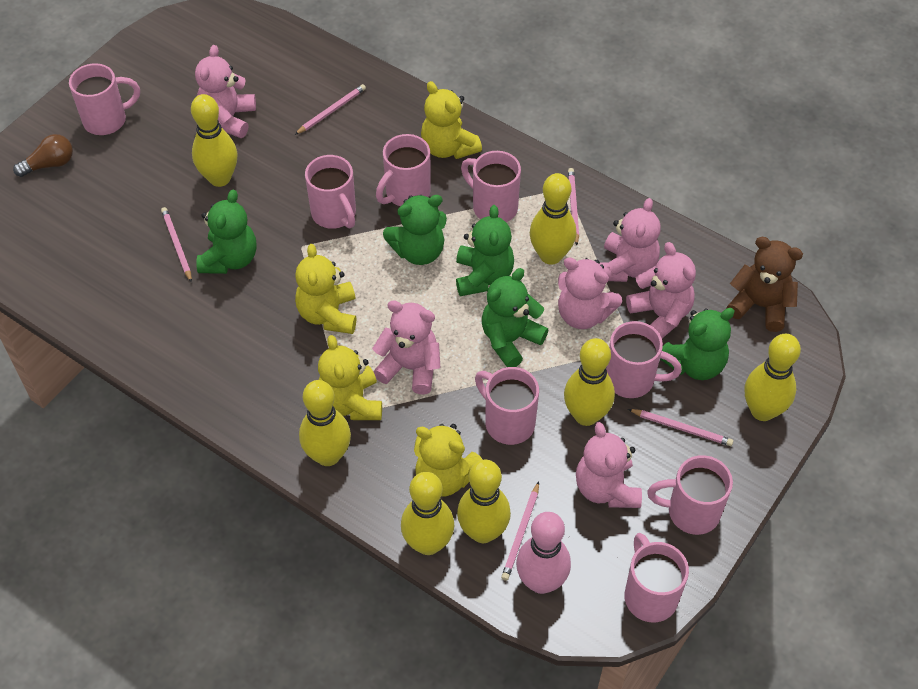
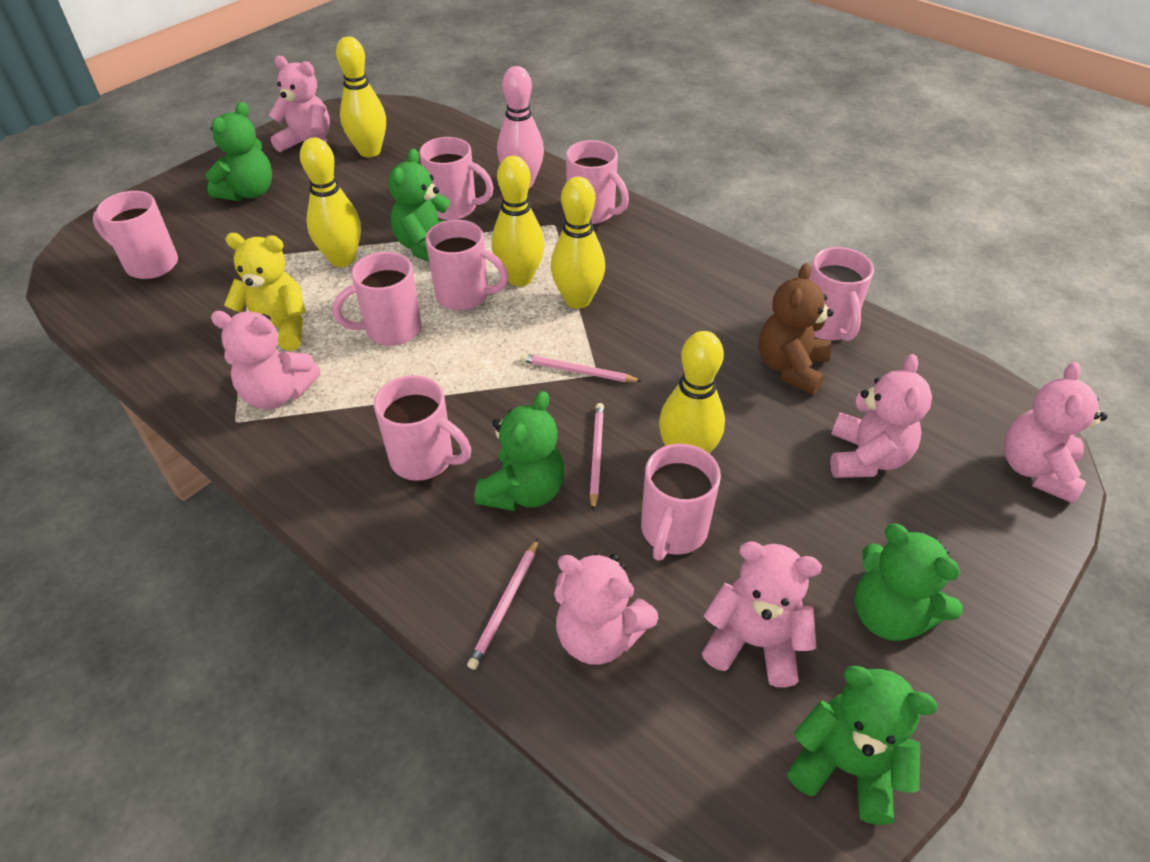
brown light bulb: 1 -> 0
pink pencil: 5 -> 3
yellow bowling pin: 7 -> 5
yellow teddy bear: 4 -> 1

